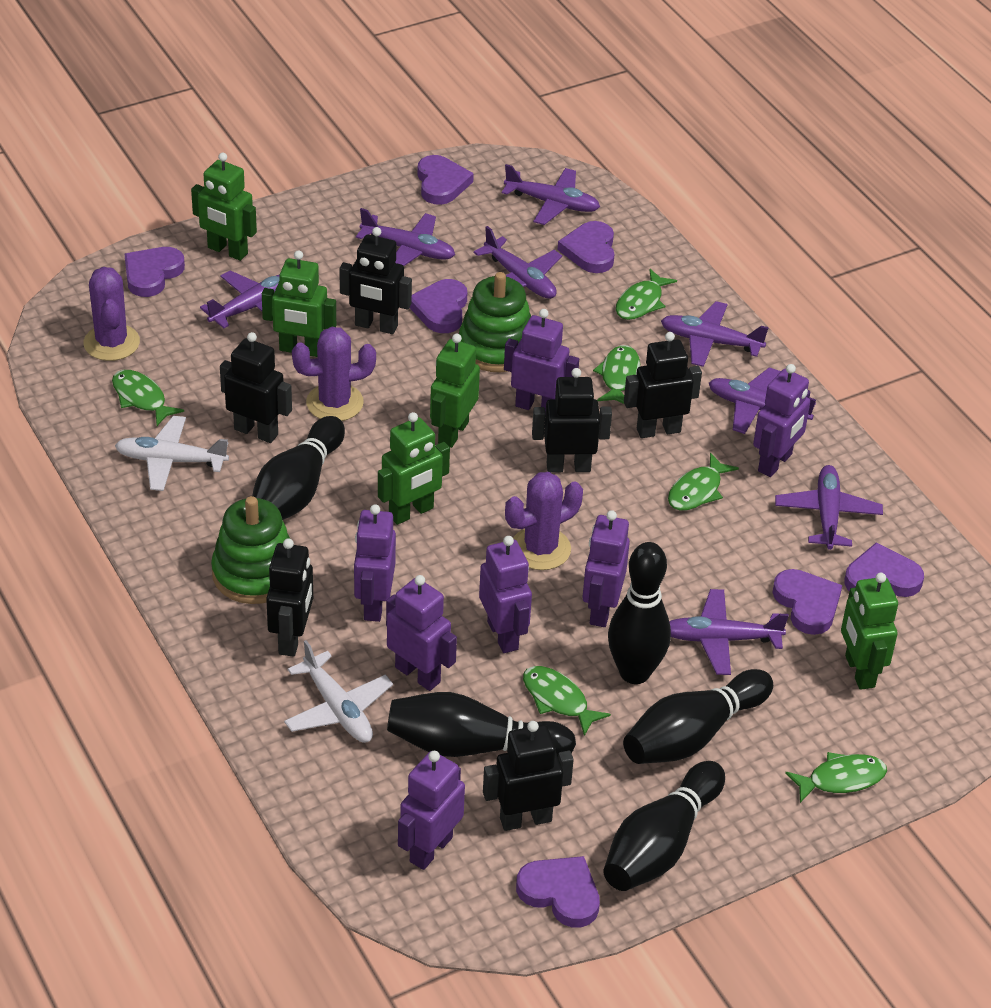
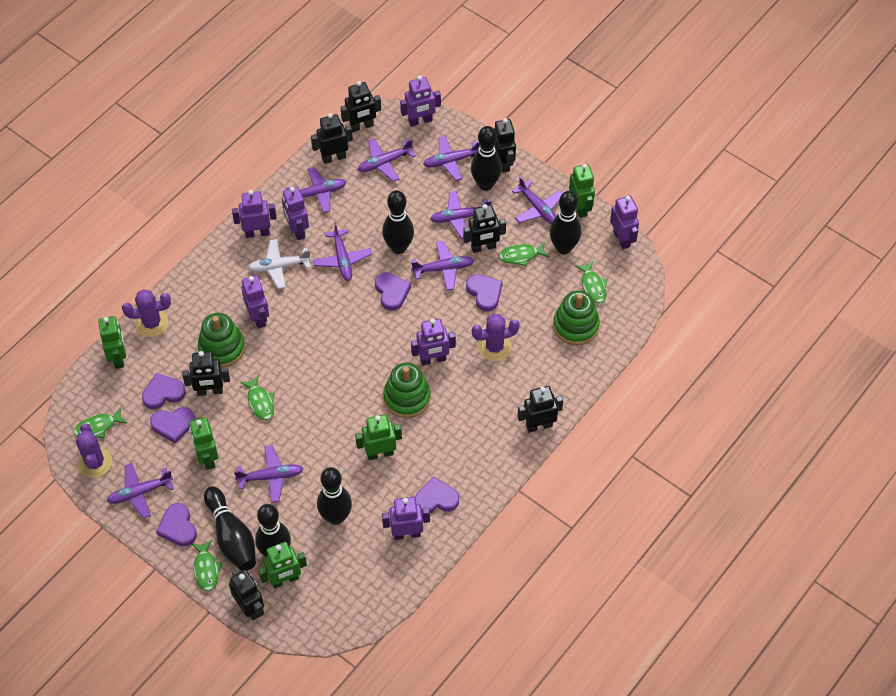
black bowling pin: 5 -> 6
black robot: 6 -> 7
green fish: 6 -> 5
green stacking toy: 2 -> 3
purple heart: 7 -> 6
purple plane: 8 -> 9
white plane: 2 -> 1

